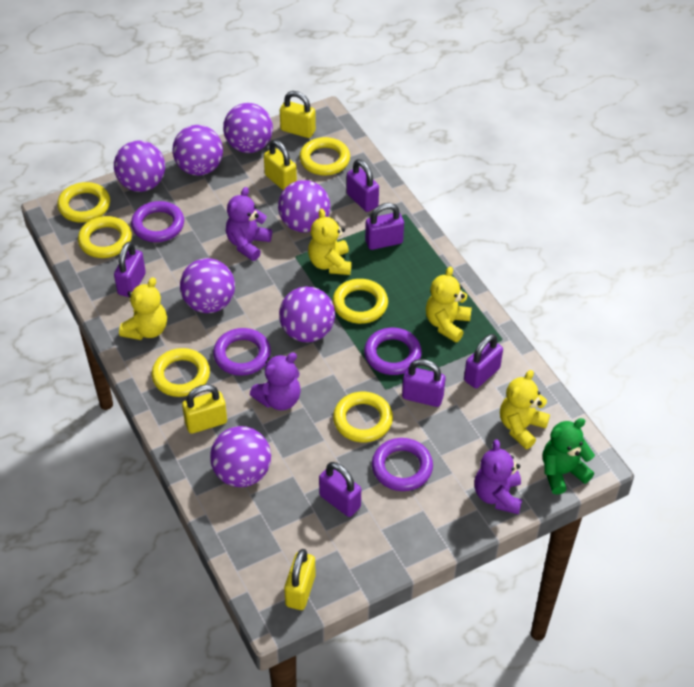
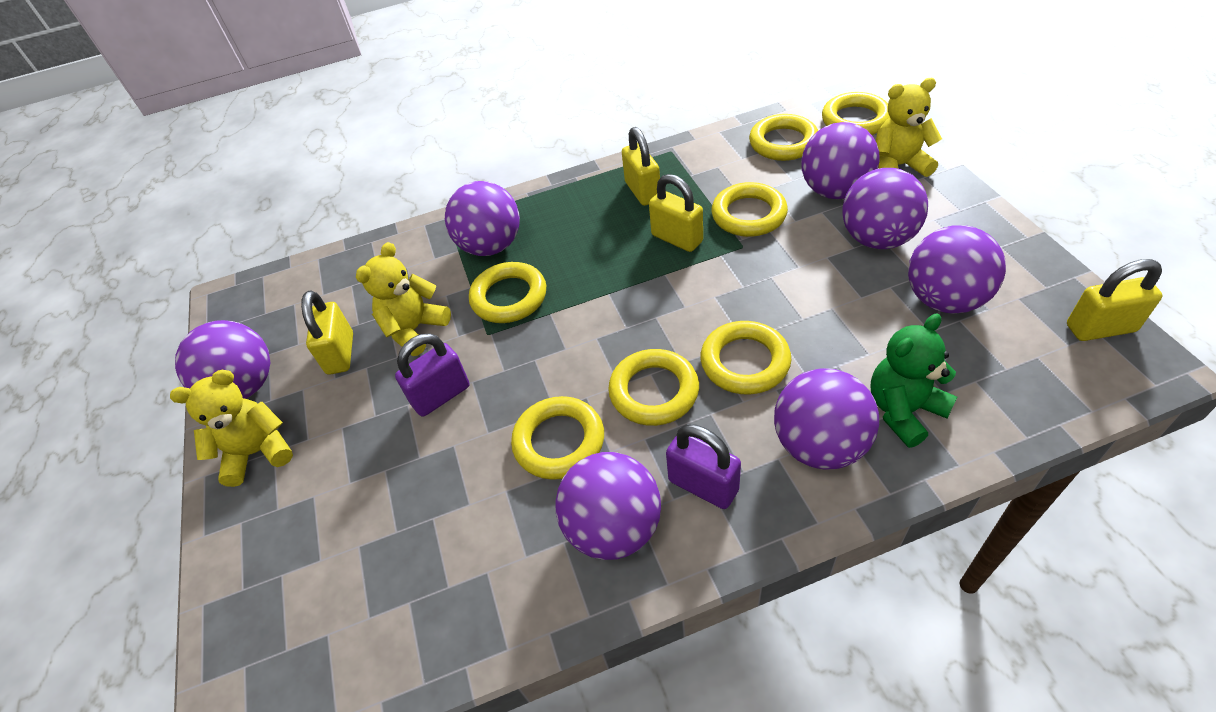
purple padlock: 6 -> 2
purple ring: 4 -> 0
purple teddy bear: 3 -> 0
yellow ring: 6 -> 7
yellow teddy bear: 4 -> 3

